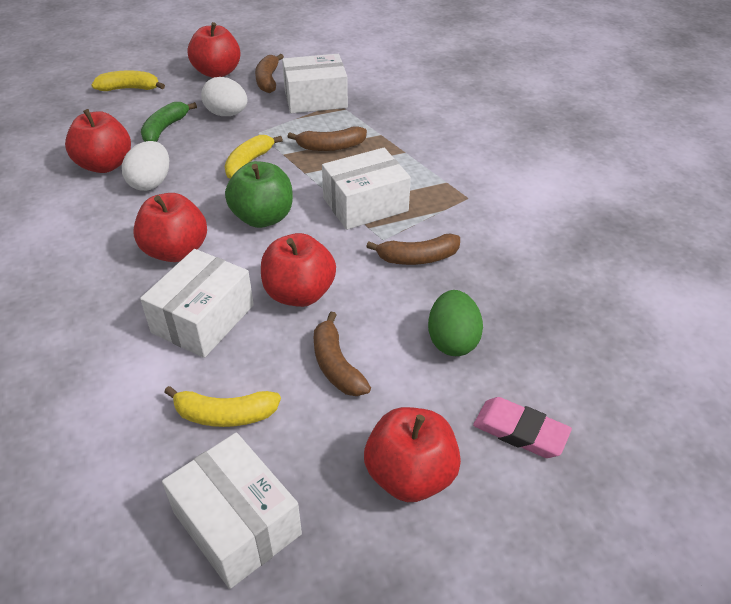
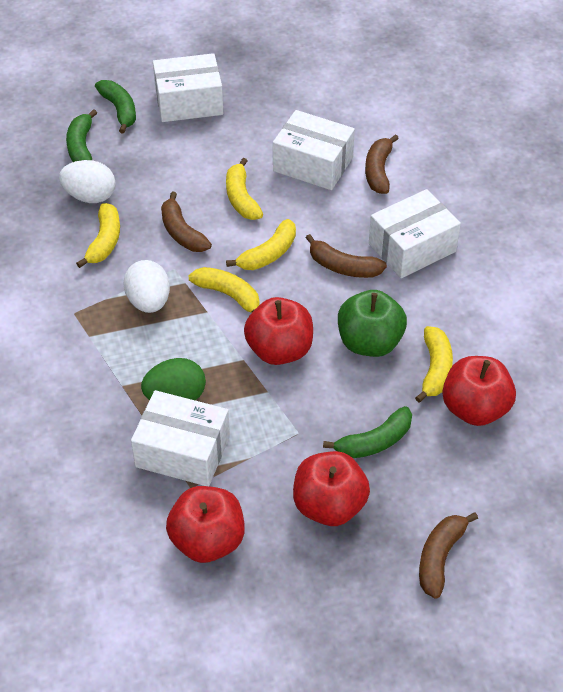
green banana: 1 -> 3
pink eraser: 1 -> 0
red apple: 5 -> 4
yellow banana: 3 -> 5

